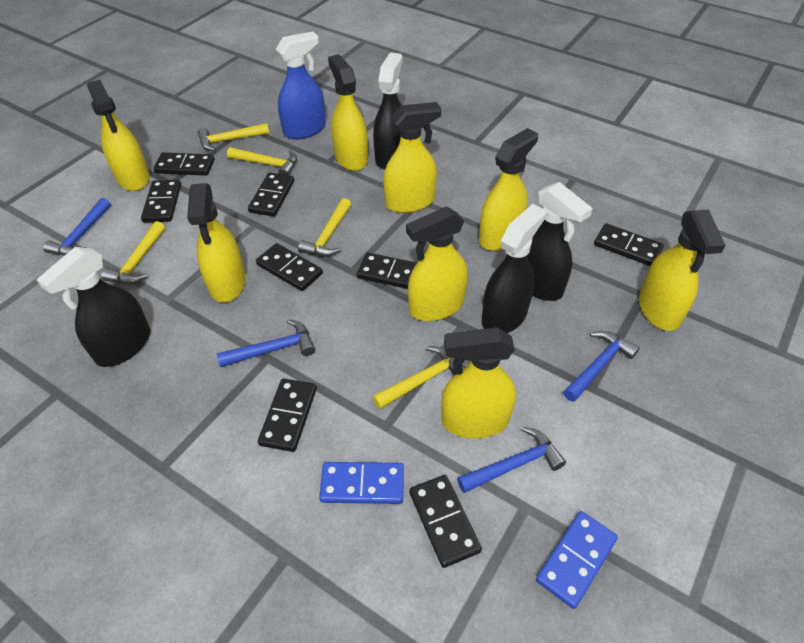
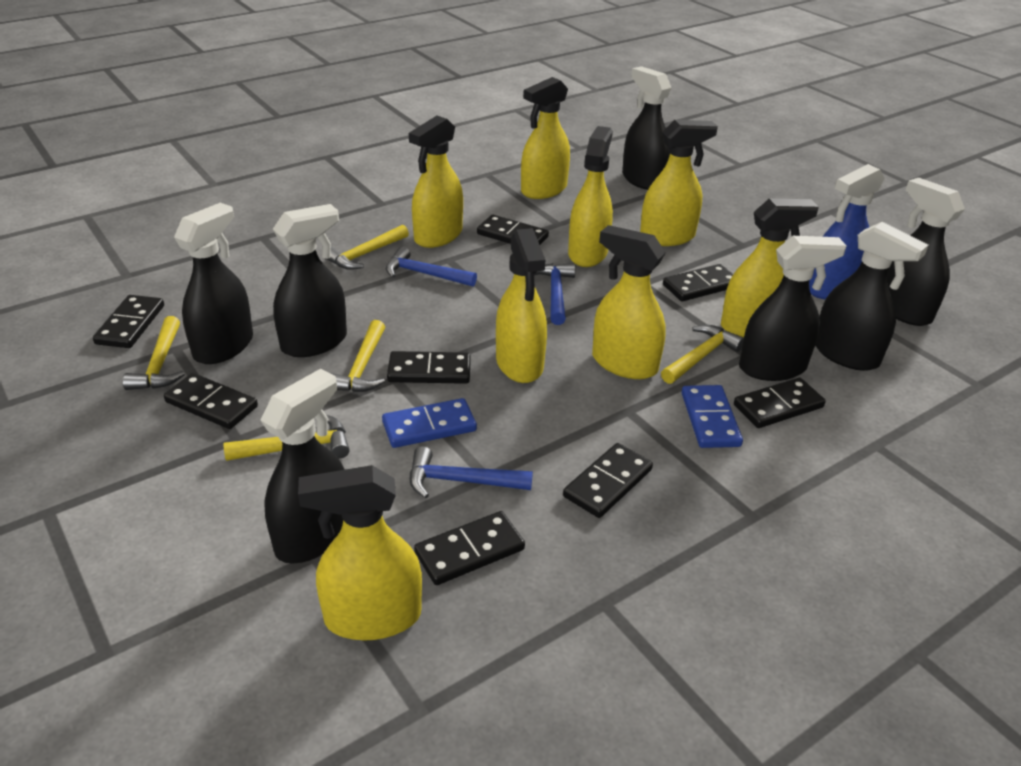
black spray bottle: 4 -> 7
blue hammer: 4 -> 3

